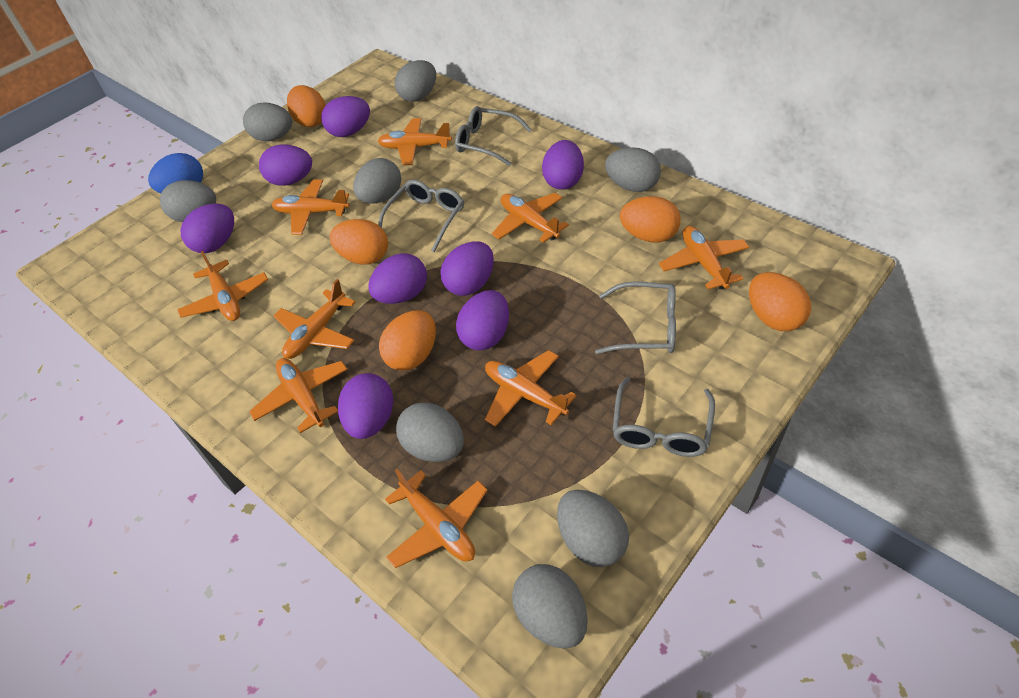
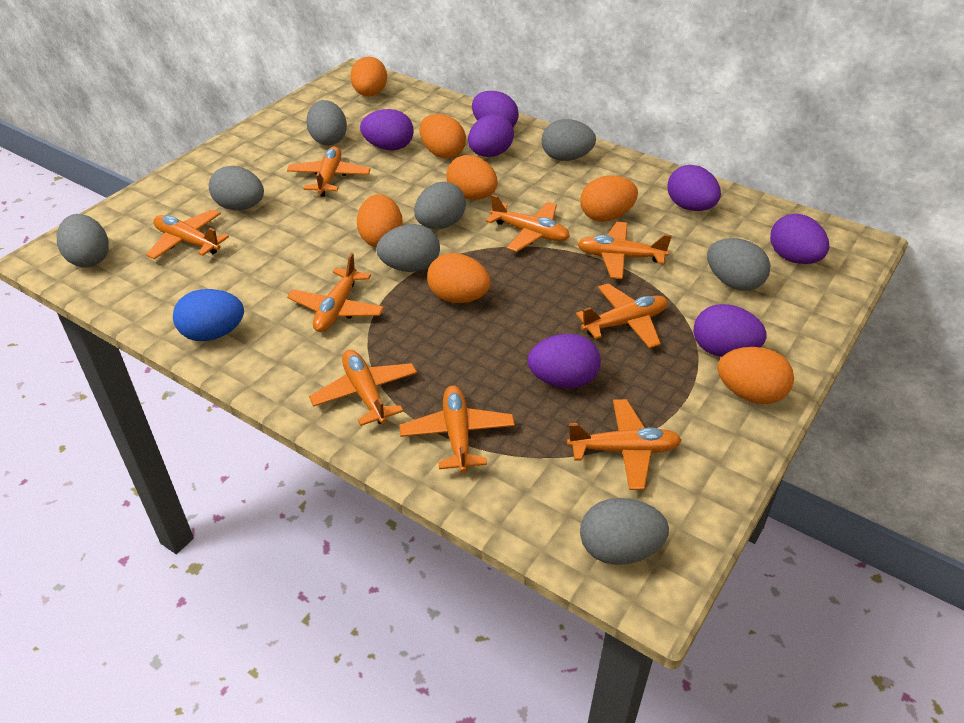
grey glasses: 4 -> 0
orange egg: 5 -> 7
purple egg: 8 -> 7

